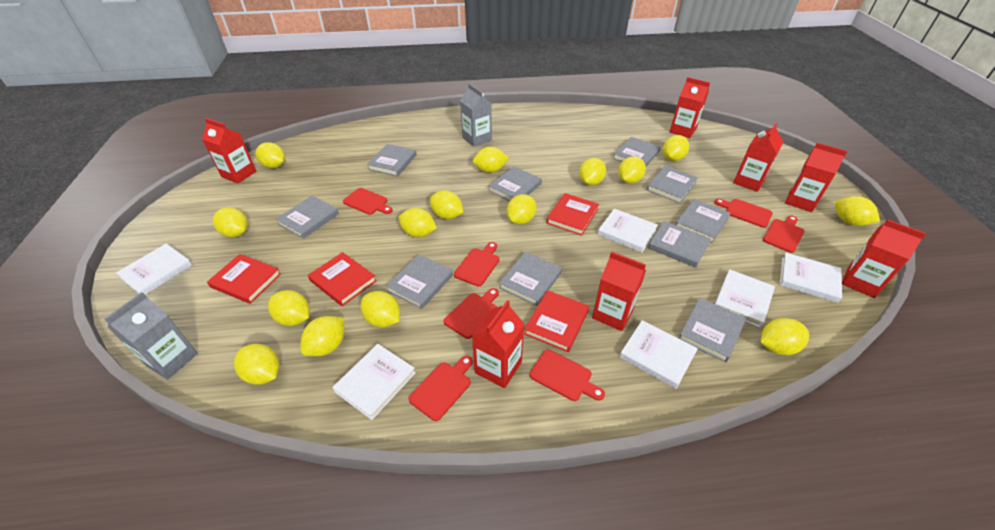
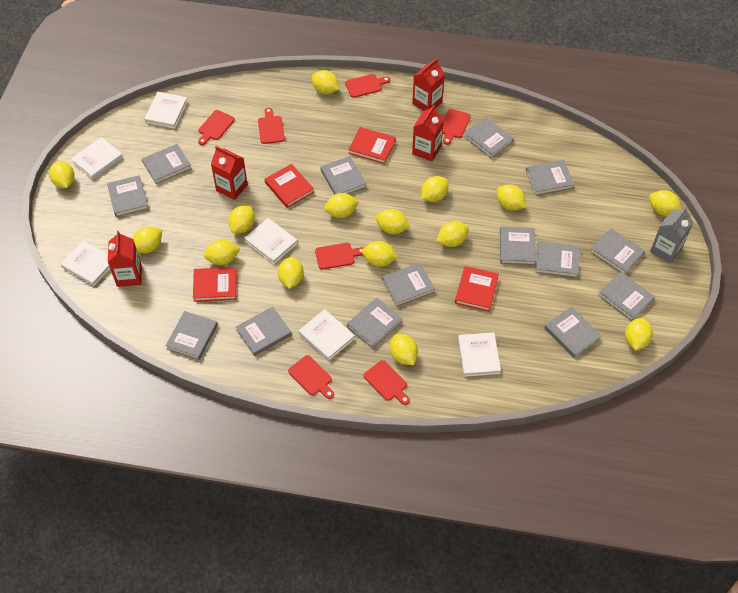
grey book: 10 -> 14
grey carton: 2 -> 1
red carton: 7 -> 4

